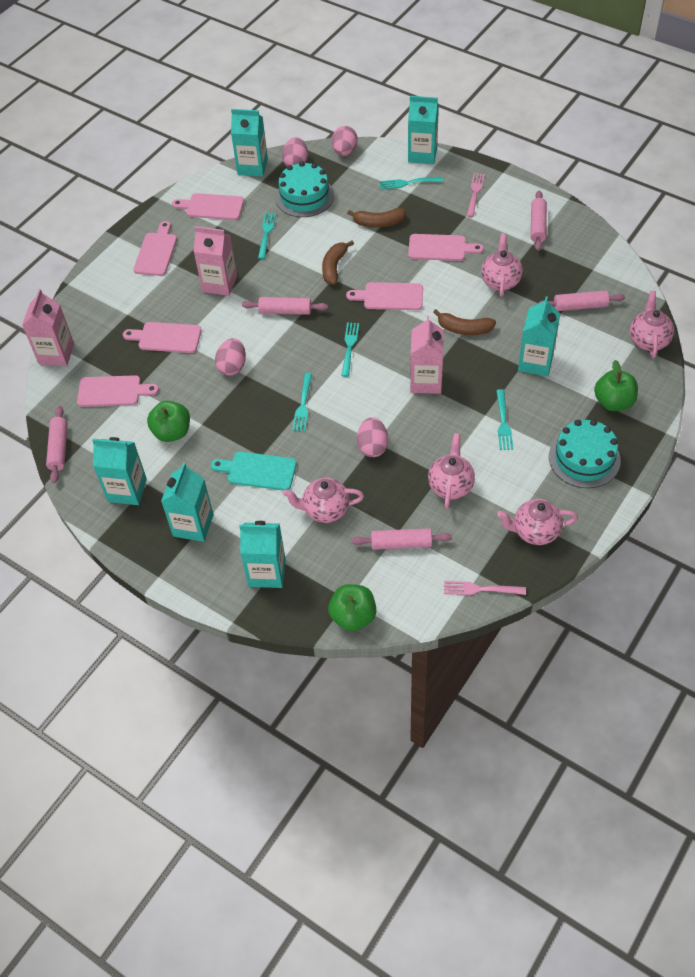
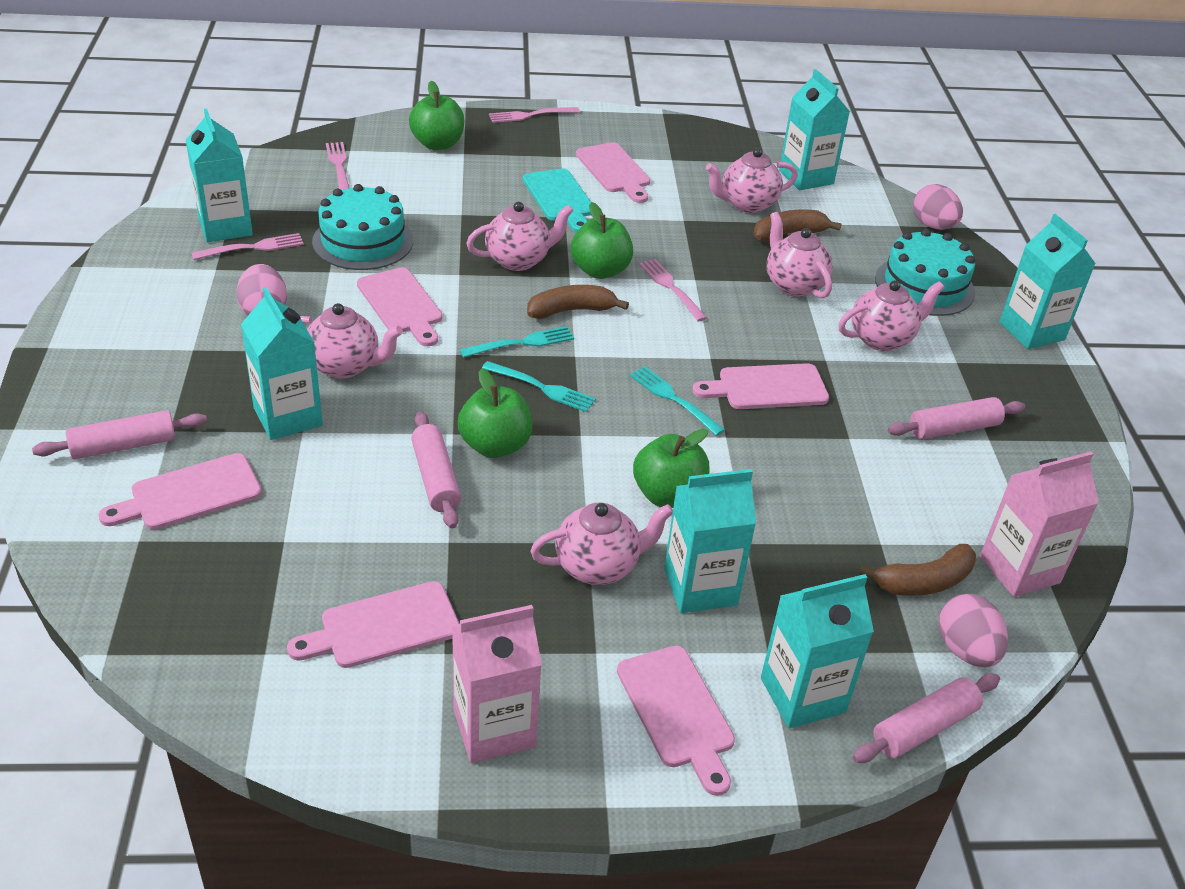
green apple: 3 -> 4
pink carton: 3 -> 2
pink egg: 4 -> 3
pink fork: 2 -> 4
pink rolling pin: 5 -> 4
pink teapot: 5 -> 6
turquoise fork: 5 -> 3

